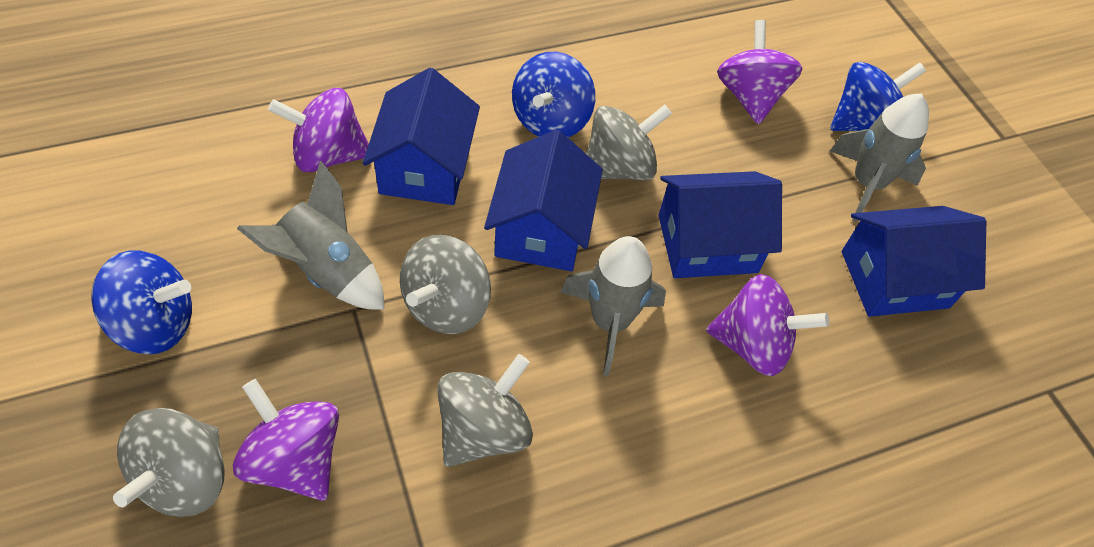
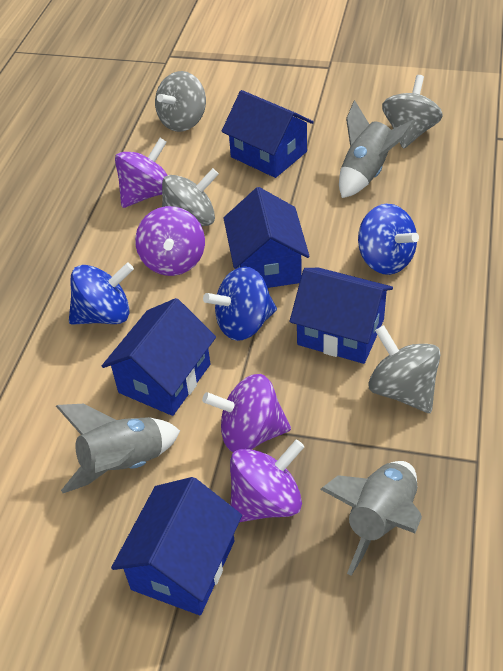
blue house: 4 -> 5

